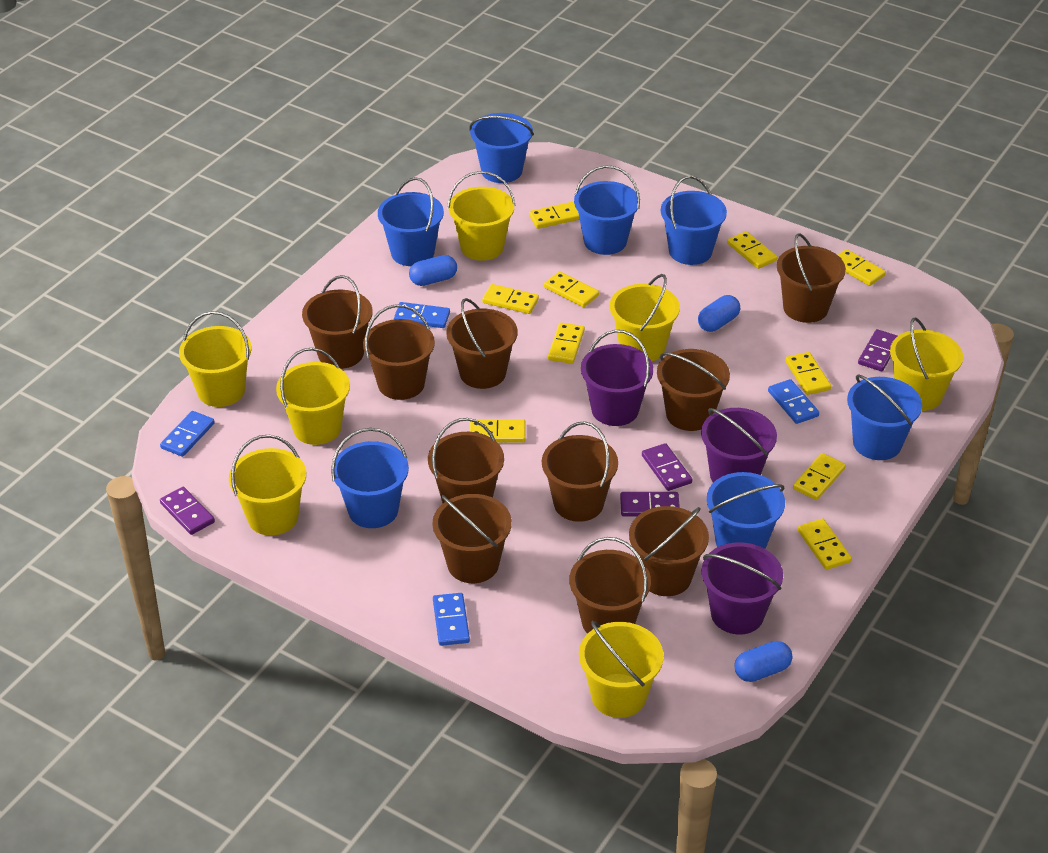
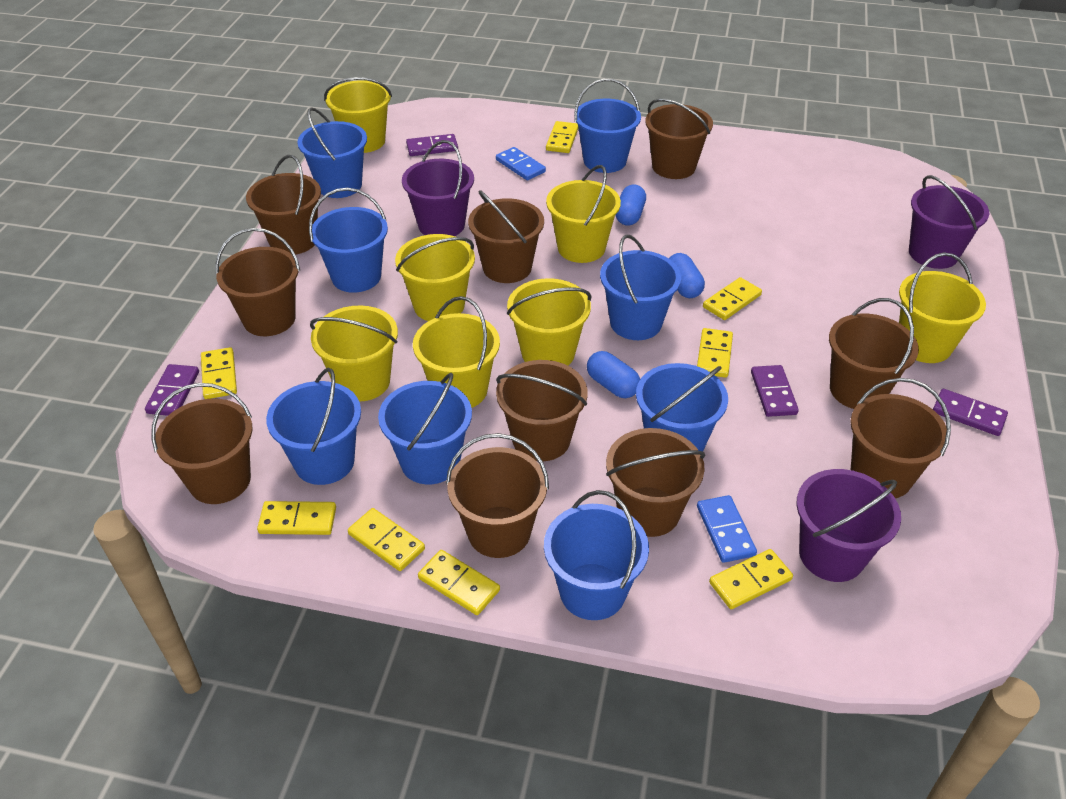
blue bucket: 7 -> 8
blue domino: 4 -> 2
yellow domino: 10 -> 8

